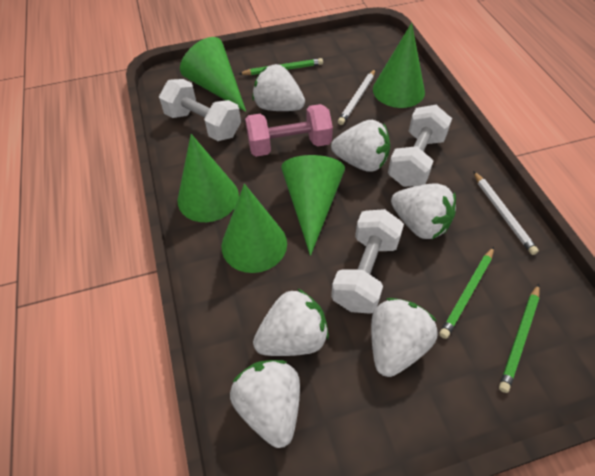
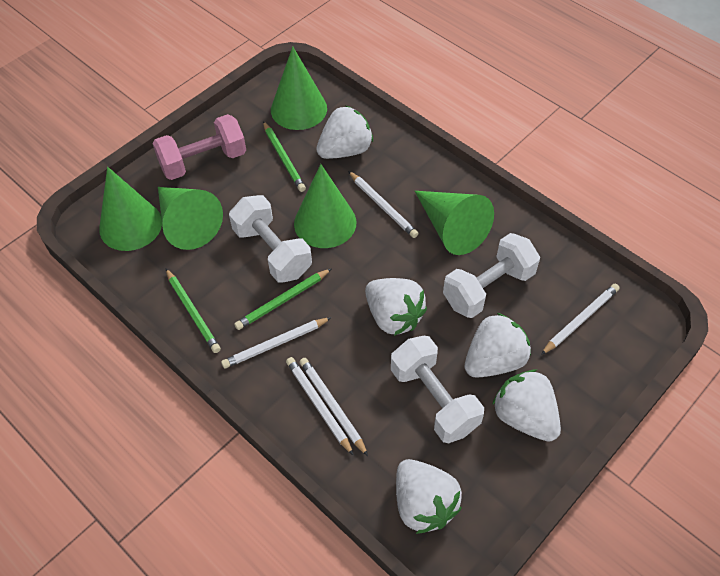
white pencil: 2 -> 5
white strawberry: 6 -> 5

